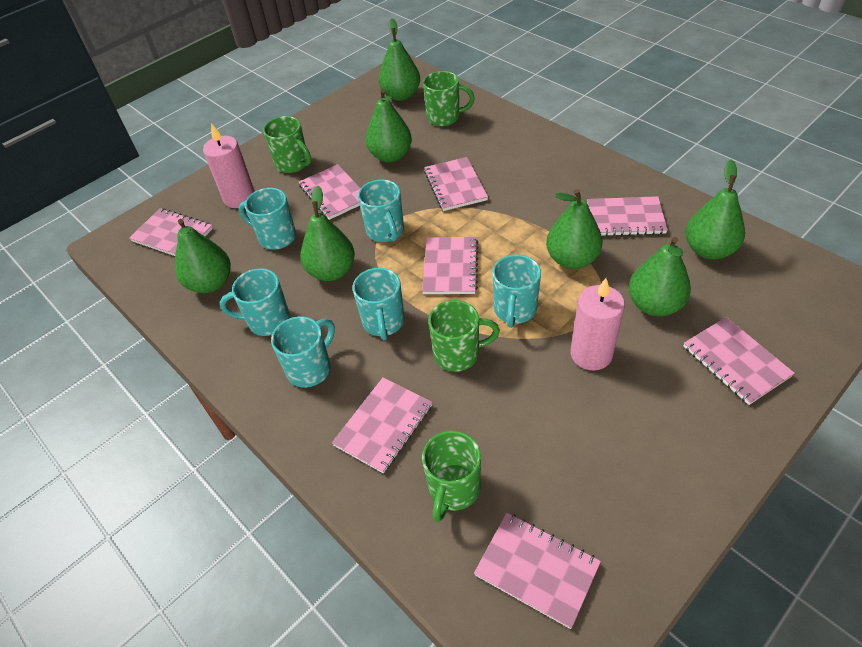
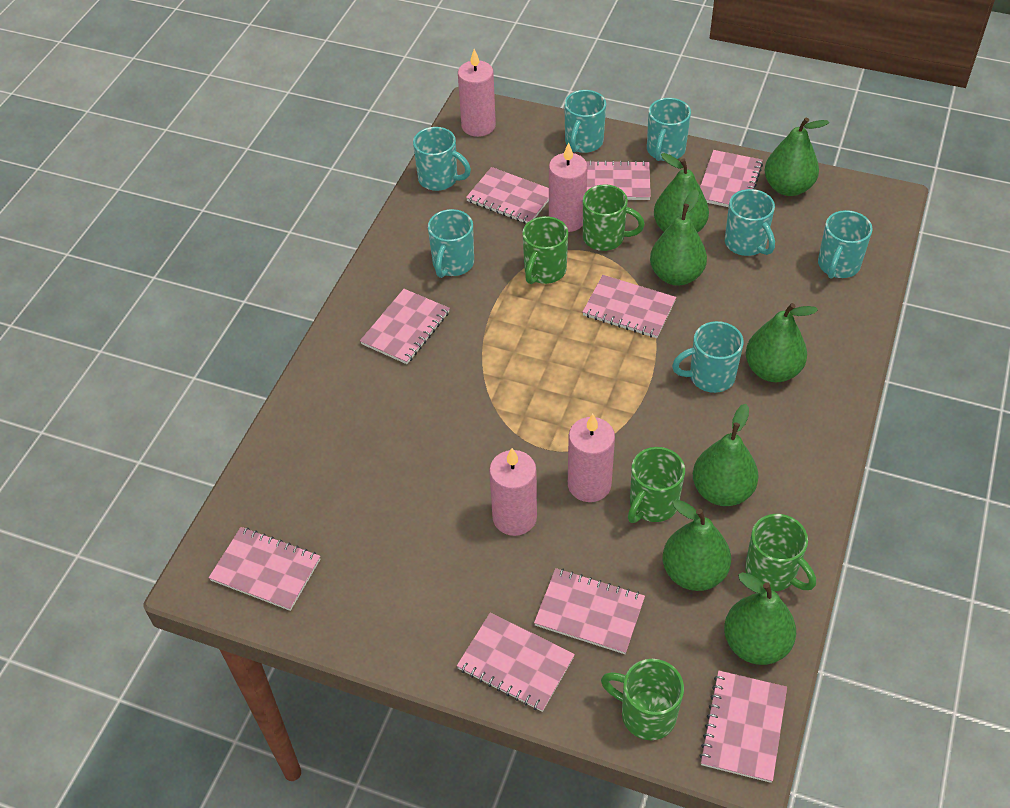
green mug: 4 -> 5
pink candle: 2 -> 4
pink notebook: 8 -> 9
turquoise mug: 6 -> 7

